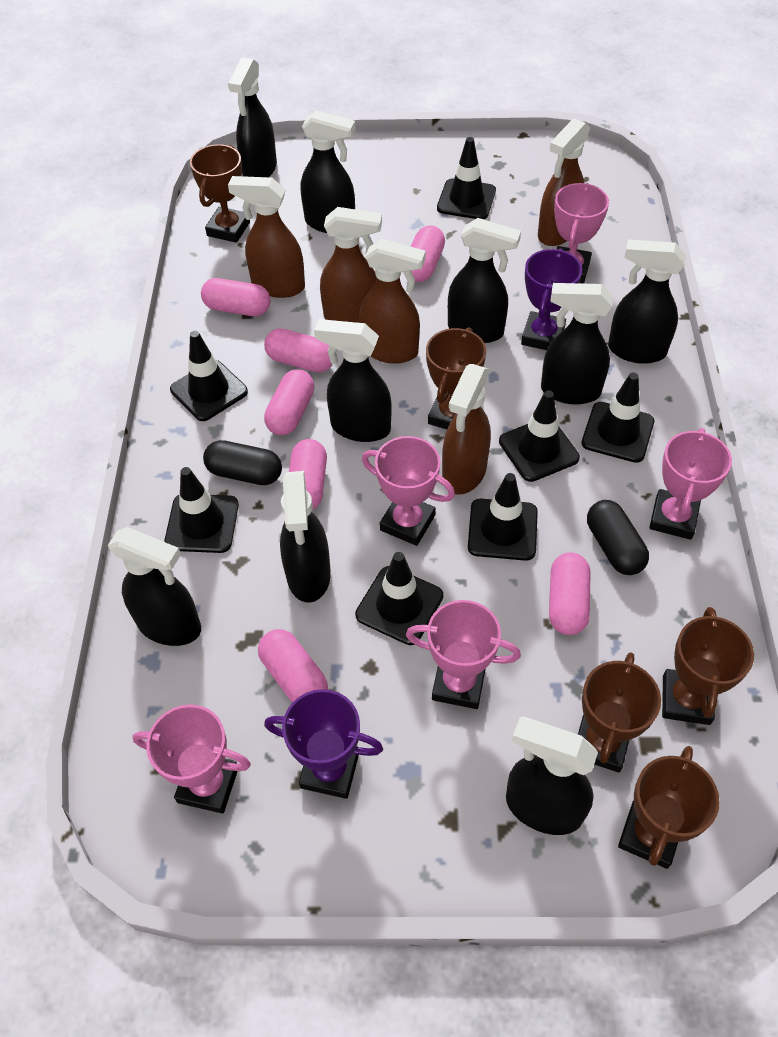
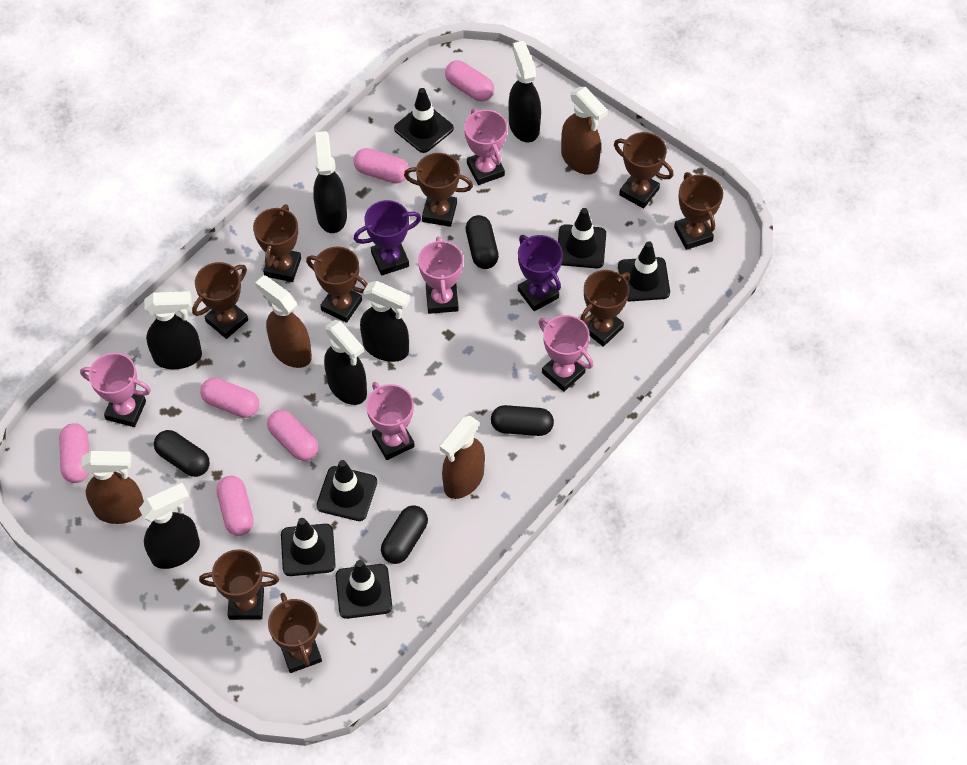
black capsule: 2 -> 4
black spray bottle: 9 -> 6
black traffic cone: 7 -> 6
brown spray bottle: 5 -> 4
brown trophy: 5 -> 9
pink capsule: 7 -> 6

